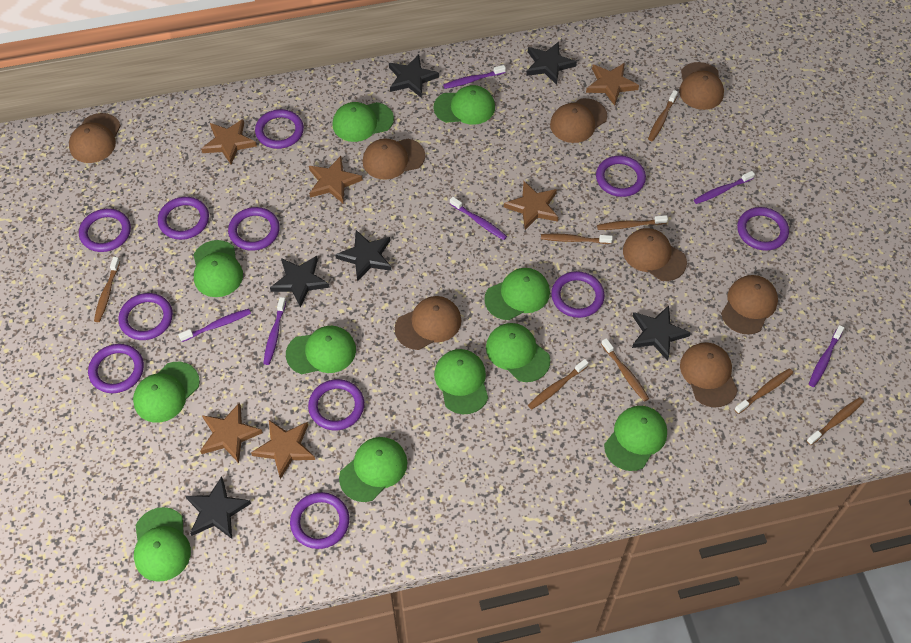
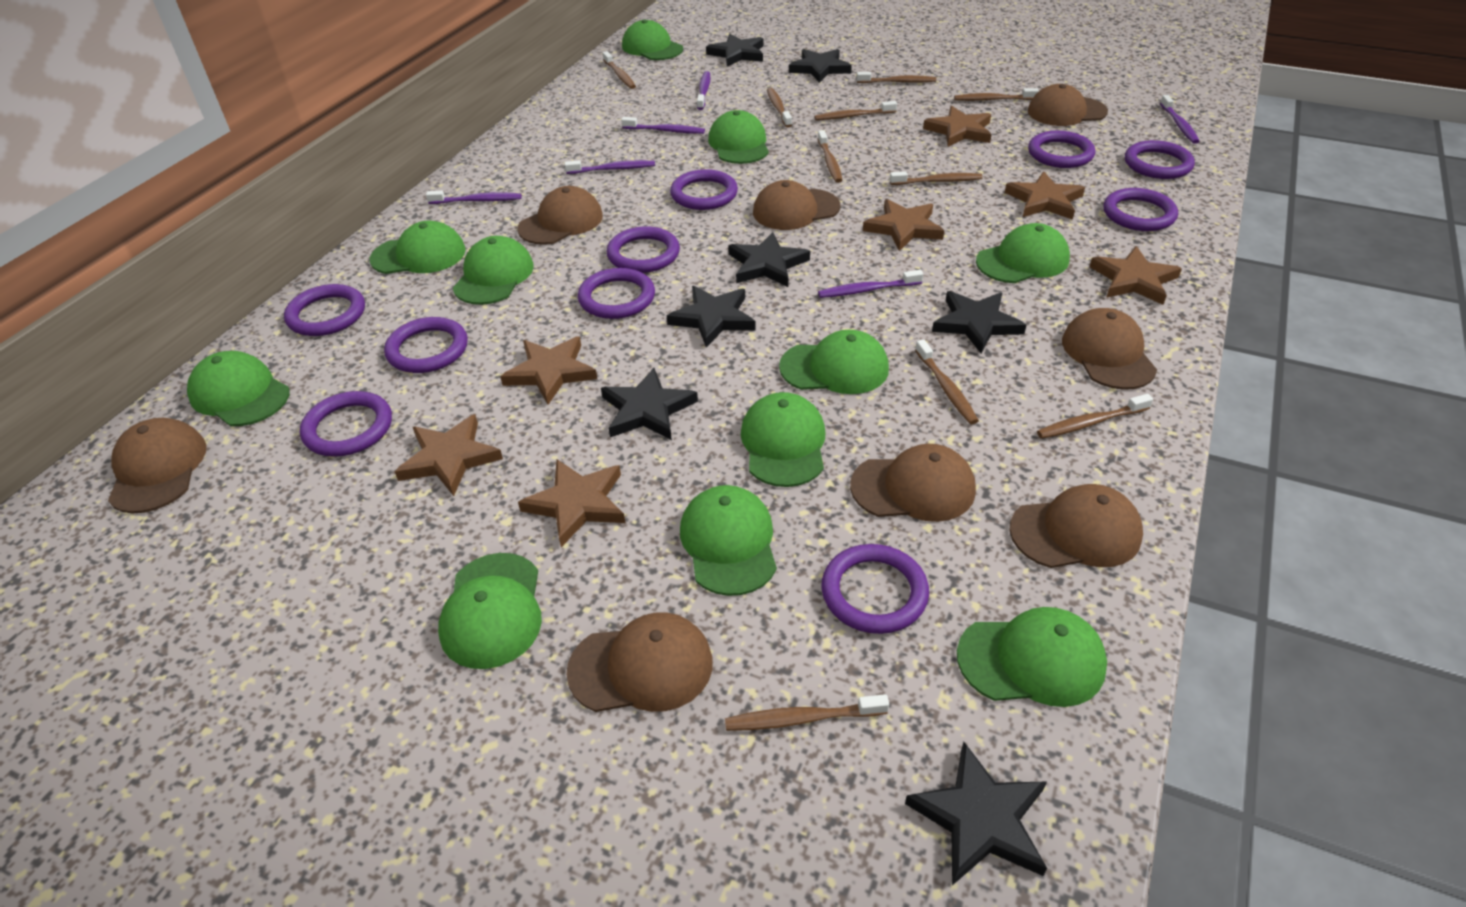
black star: 6 -> 7
brown star: 6 -> 7
brown toothbrush: 8 -> 10
purple ring: 11 -> 10

